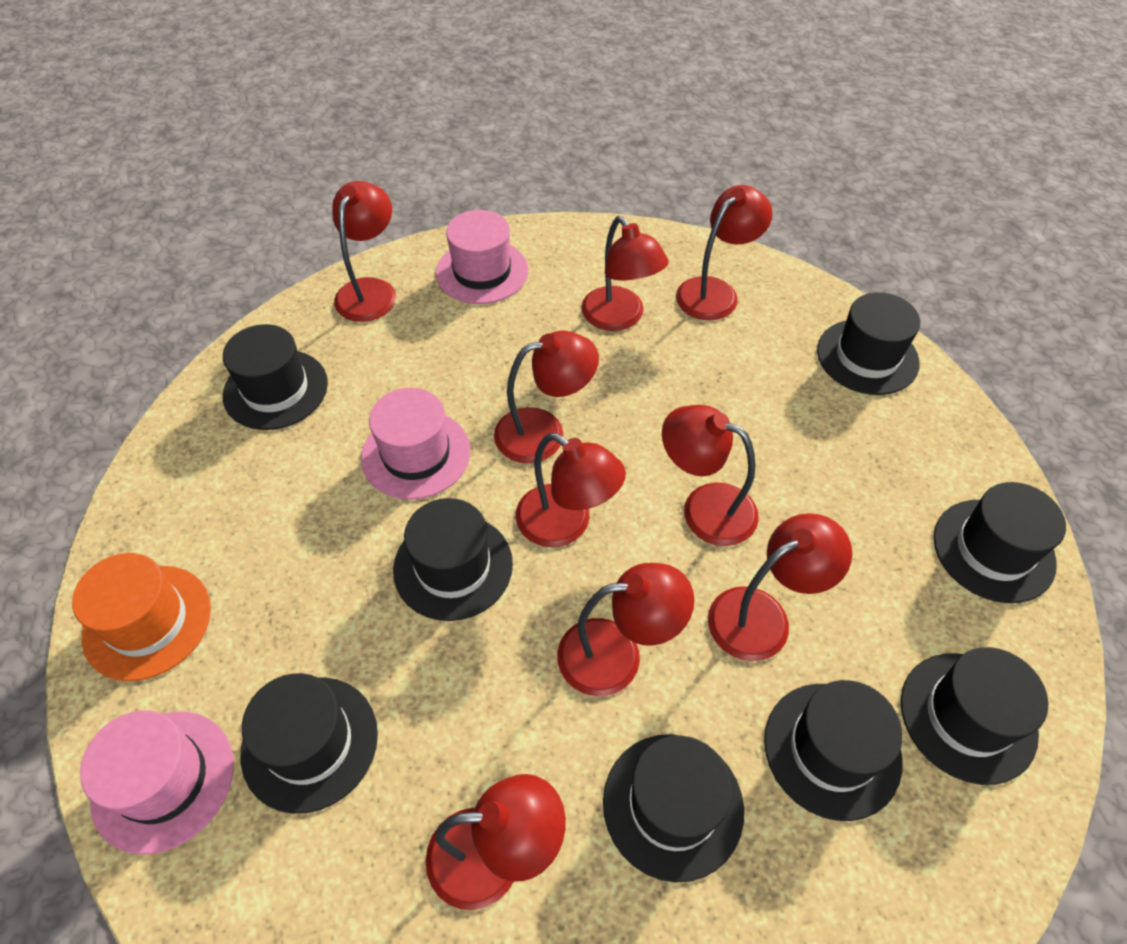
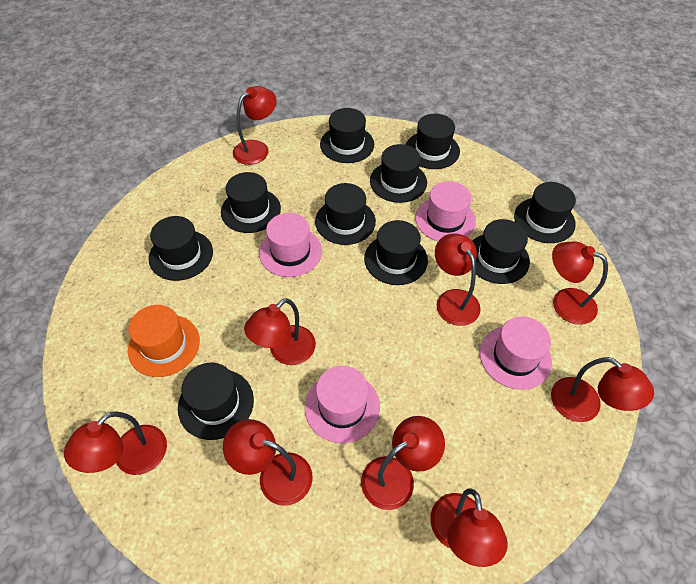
black hat: 8 -> 10
pink hat: 3 -> 4

